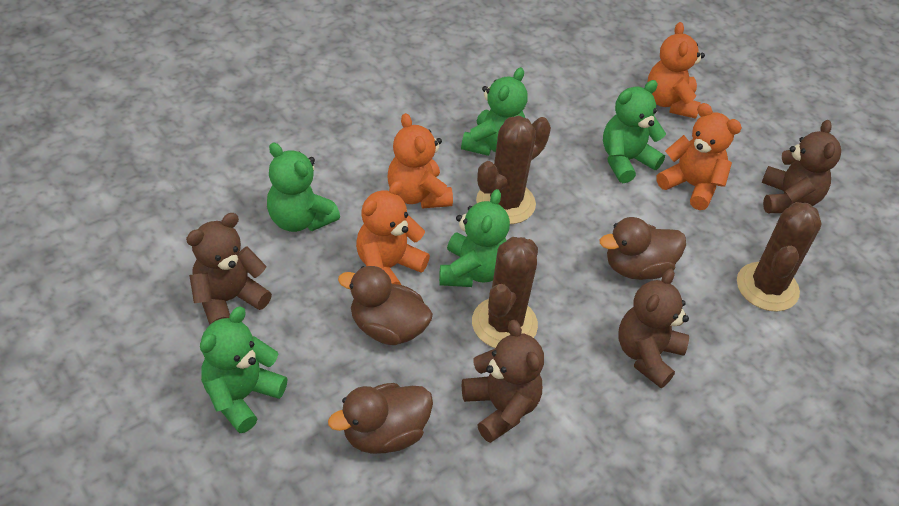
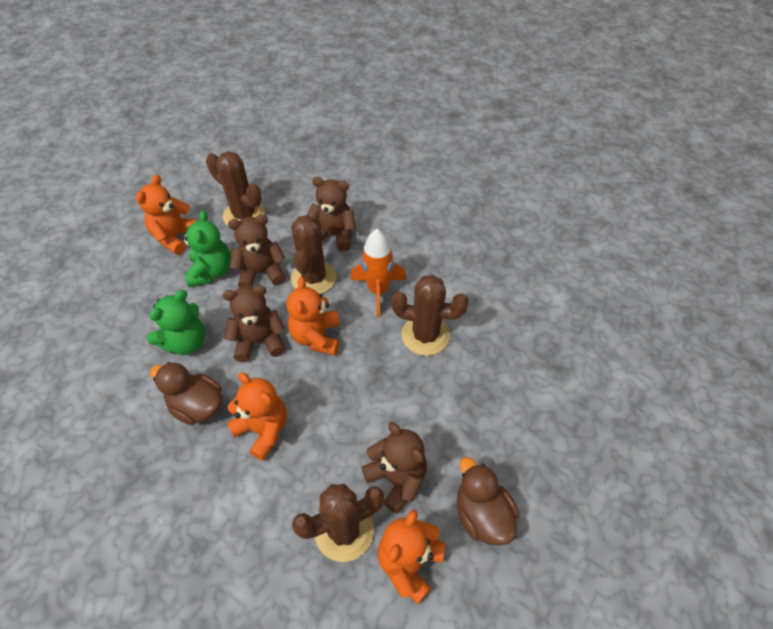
brown cactus: 3 -> 4
brown duck: 3 -> 2
green teddy bear: 5 -> 2
orange rocket: 0 -> 1

